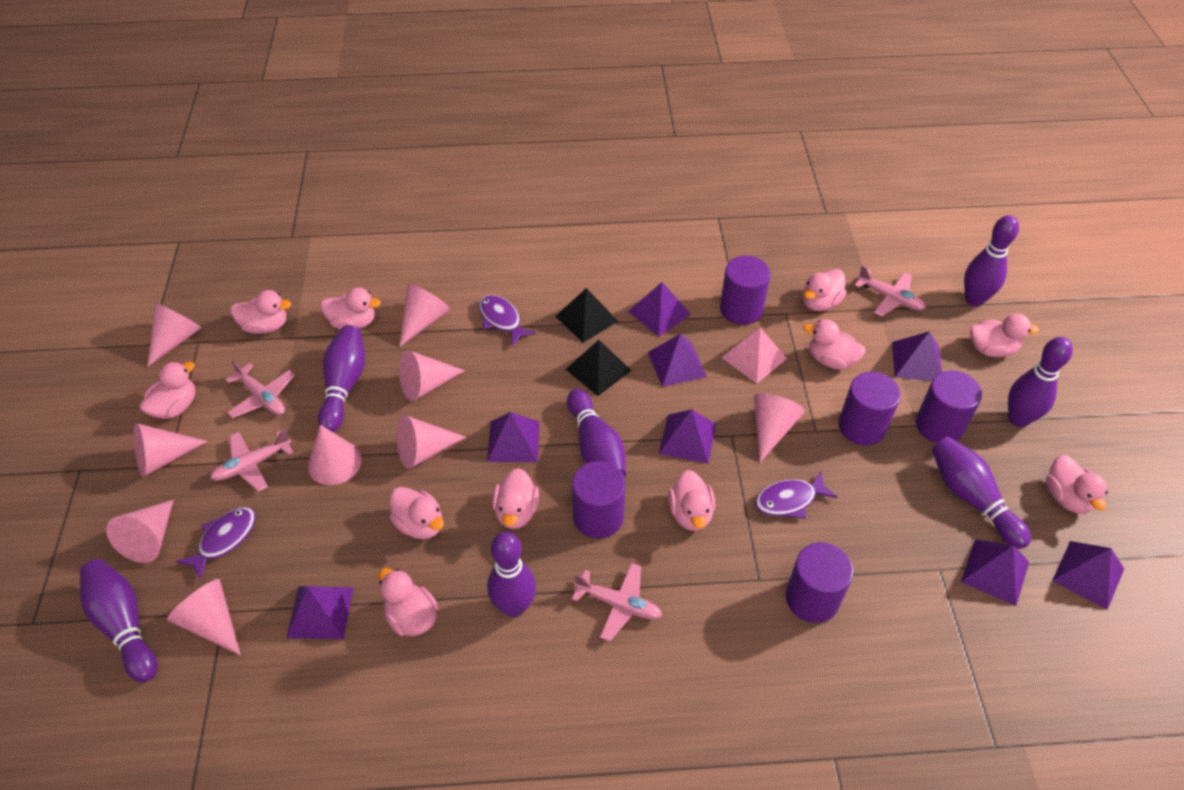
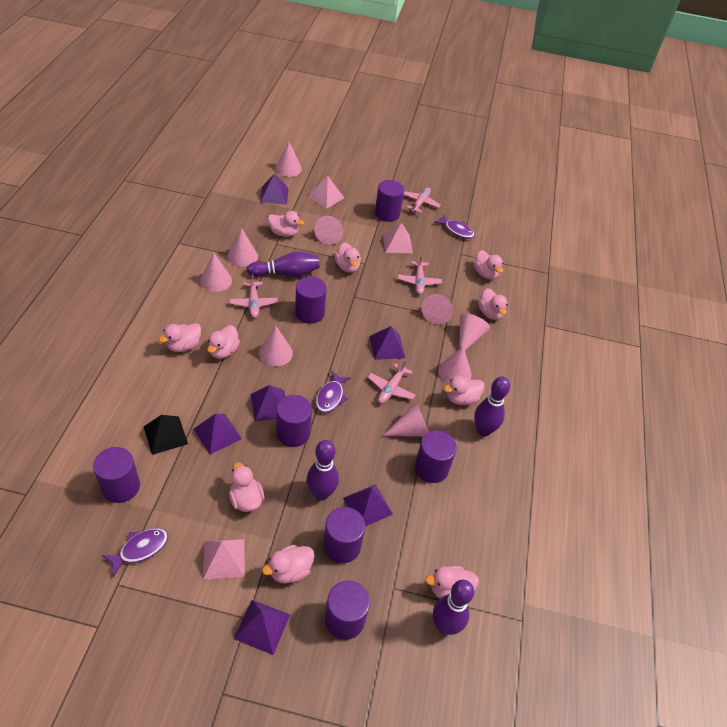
black pyramid: 2 -> 1
pink duck: 11 -> 10
pink pyramid: 1 -> 3
purple bowling pin: 7 -> 4
purple cylinder: 5 -> 7
purple pyramid: 8 -> 6

